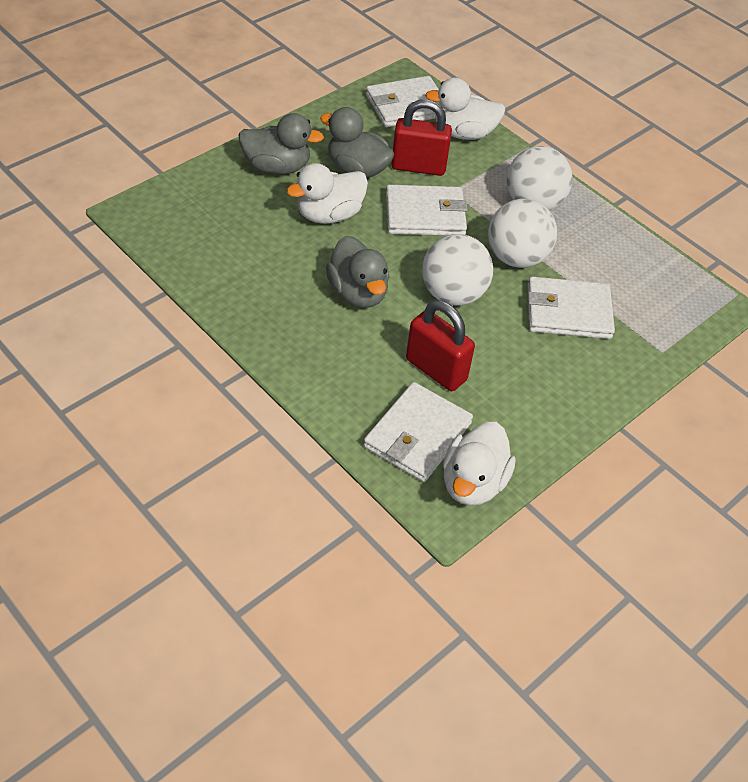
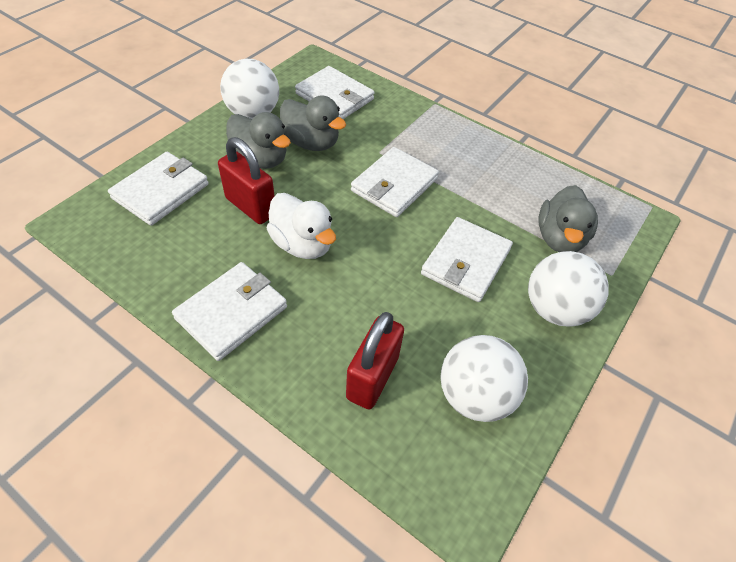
white duck: 3 -> 1
white wallet: 4 -> 5

